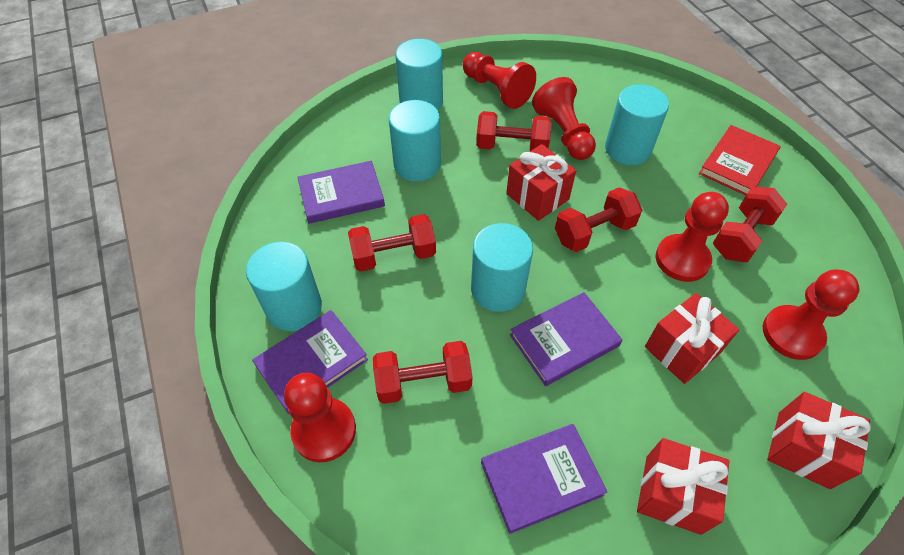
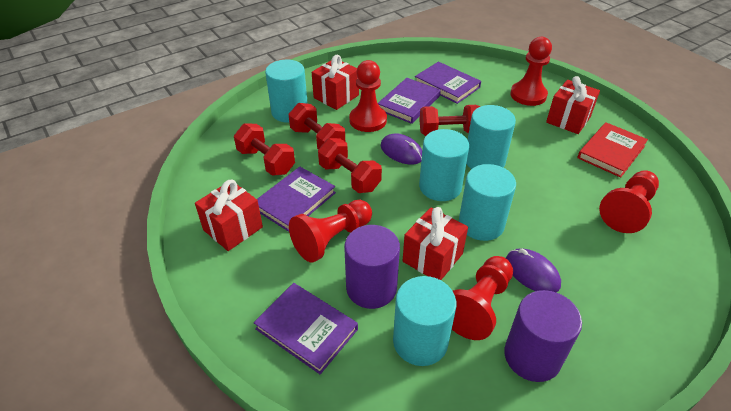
purple cylinder: 0 -> 2
purple mouse: 0 -> 2
red dumbbell: 5 -> 4

